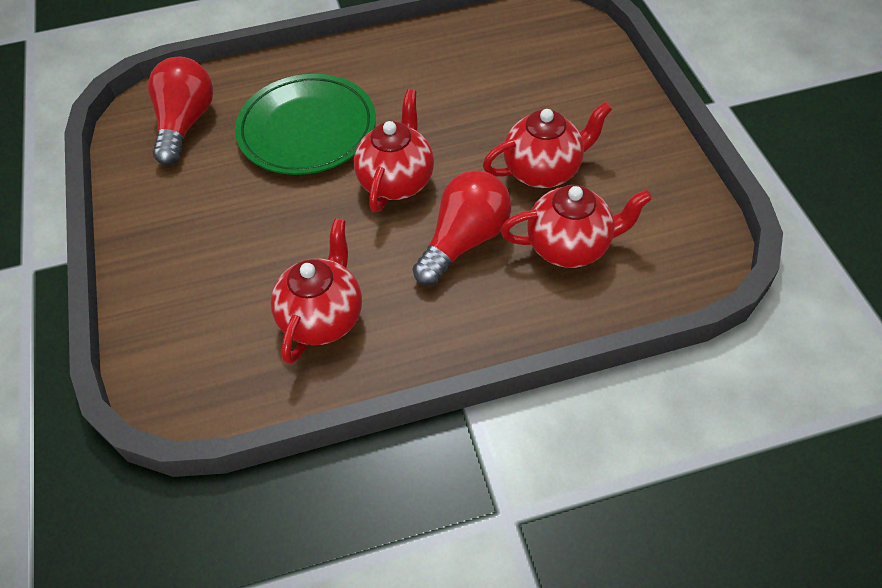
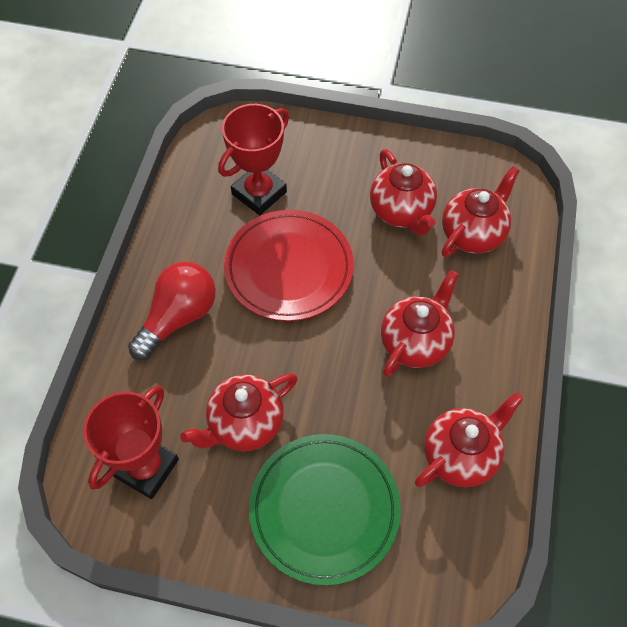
red light bulb: 2 -> 1
red plate: 0 -> 1
red teapot: 4 -> 5
red trophy: 0 -> 2

